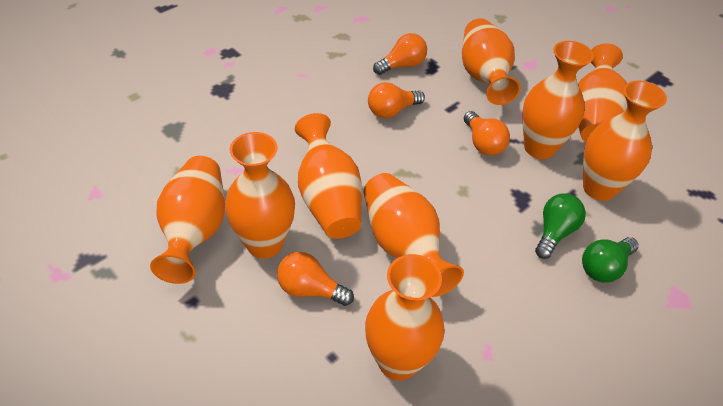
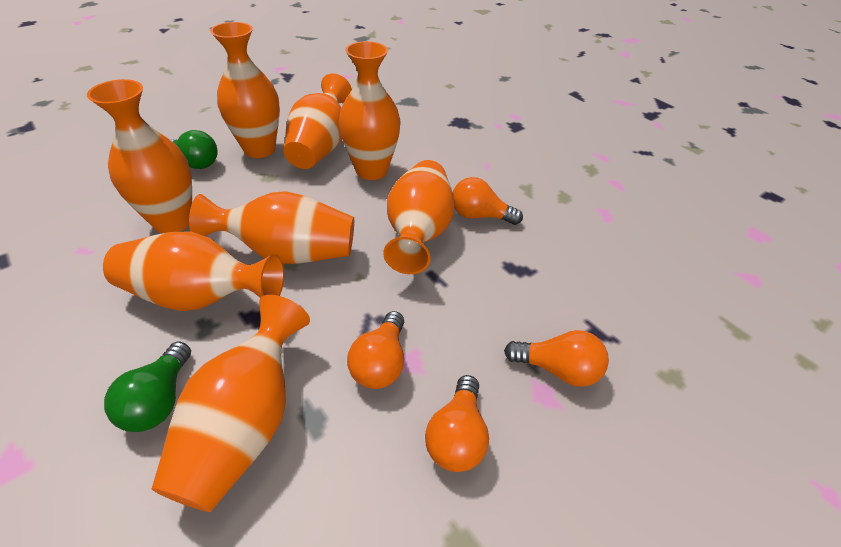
orange vase: 9 -> 8

